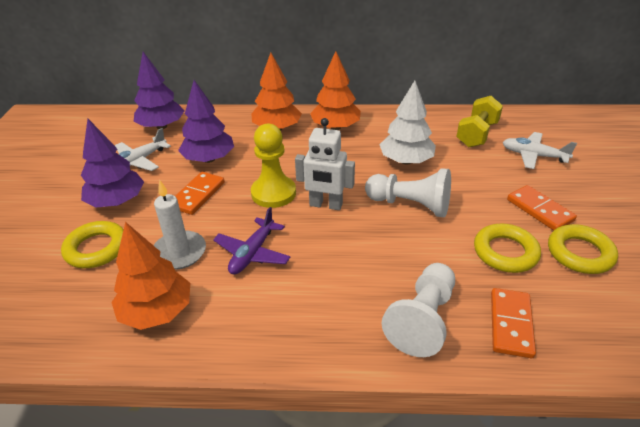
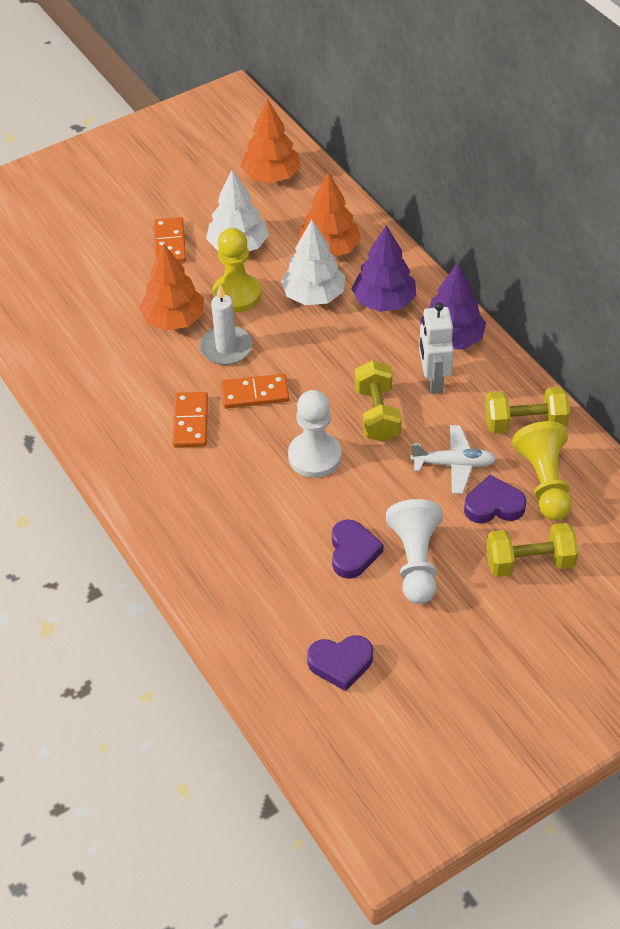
purple heart: 0 -> 3
purple plane: 1 -> 0
purple tree: 3 -> 2
white plane: 2 -> 1
white tree: 1 -> 2
yellow dumbbell: 1 -> 3
yellow pawn: 1 -> 2
yellow ring: 3 -> 0

